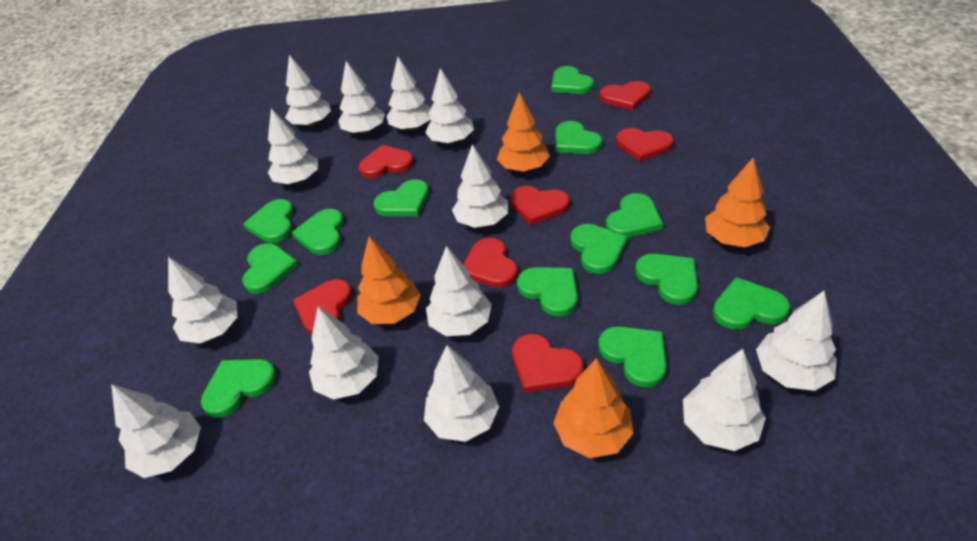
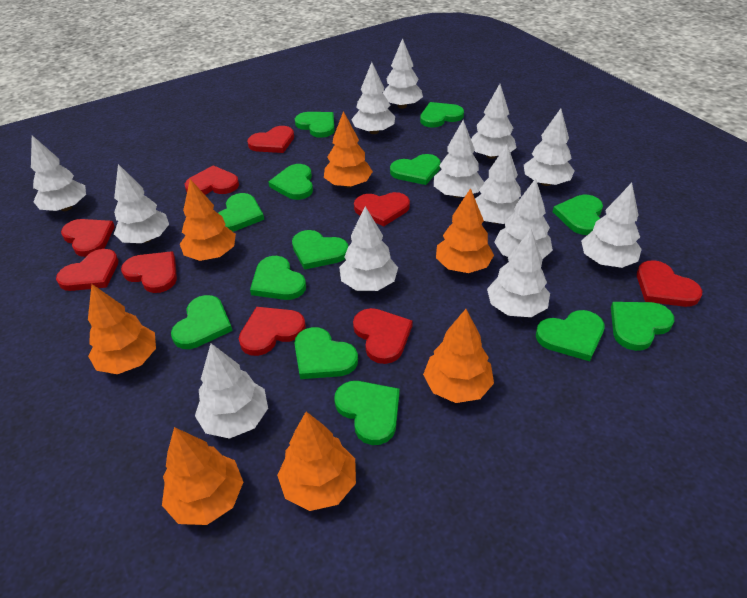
orange tree: 4 -> 7
red heart: 7 -> 9

